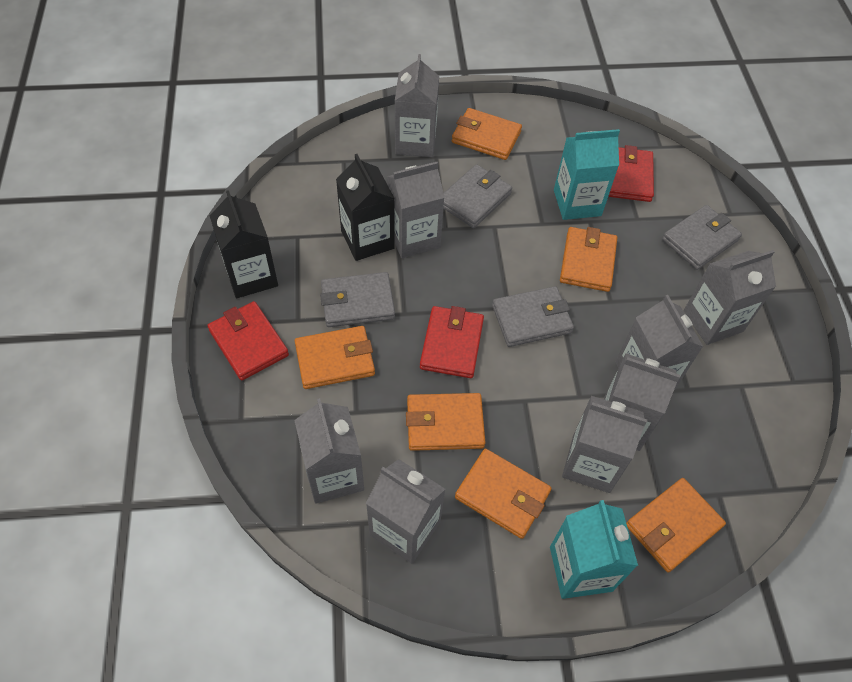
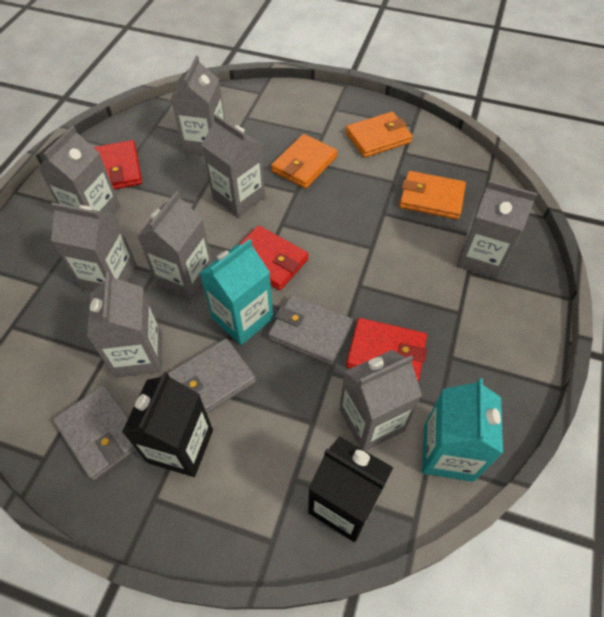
grey wallet: 4 -> 3
orange wallet: 6 -> 3

